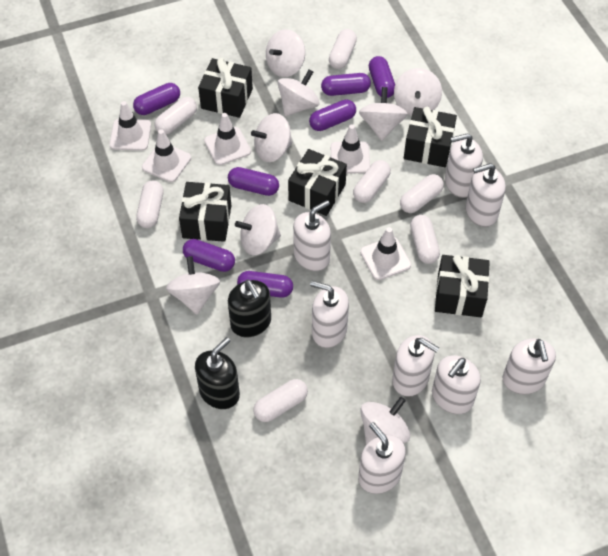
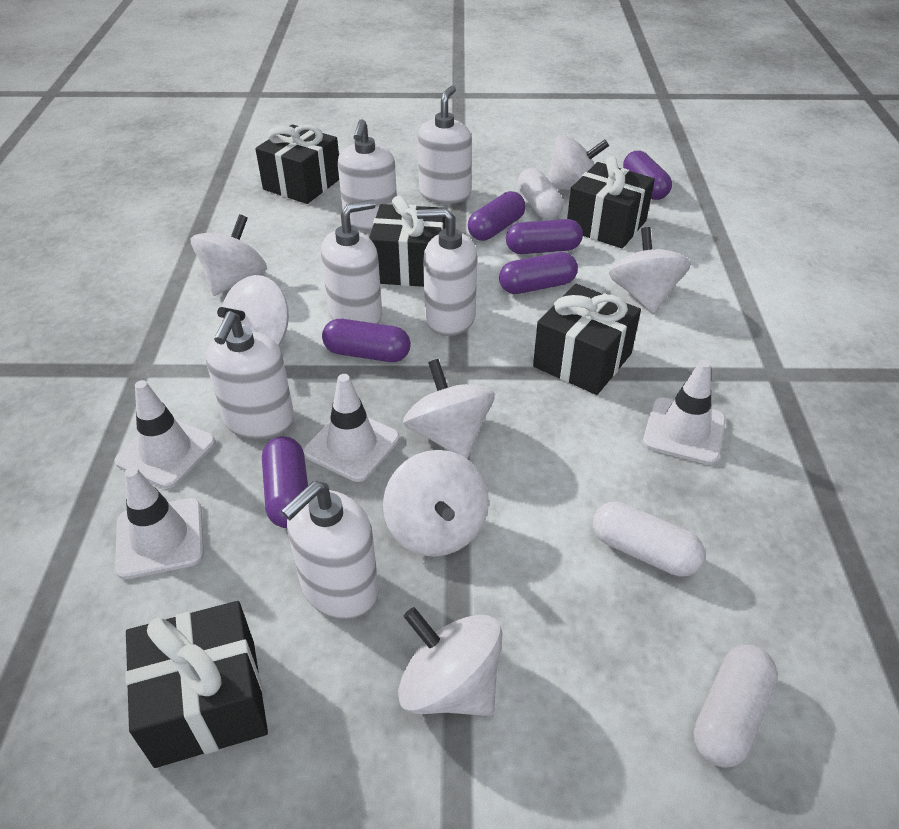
black soap dispenser: 2 -> 0
purple capsule: 7 -> 6
white capsule: 7 -> 3
white soap dispenser: 8 -> 6
white spinning top: 8 -> 7
white traffic cone: 5 -> 4

